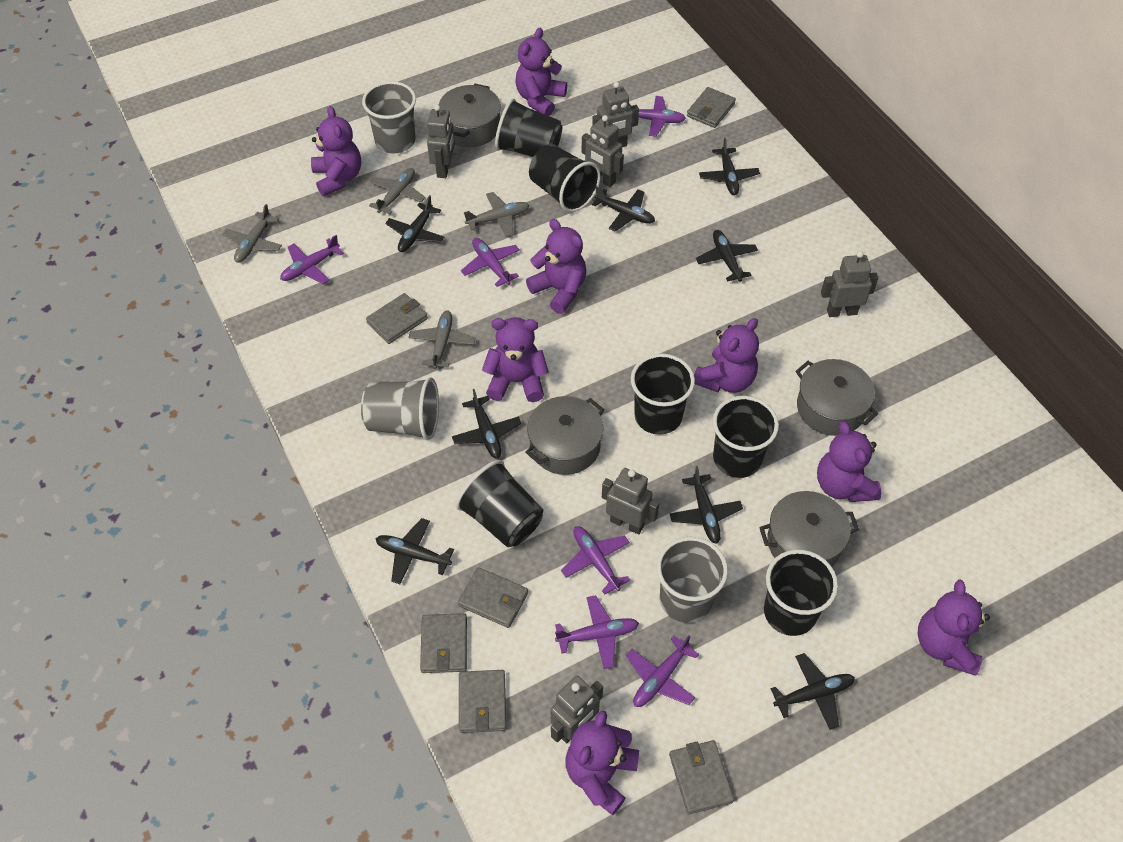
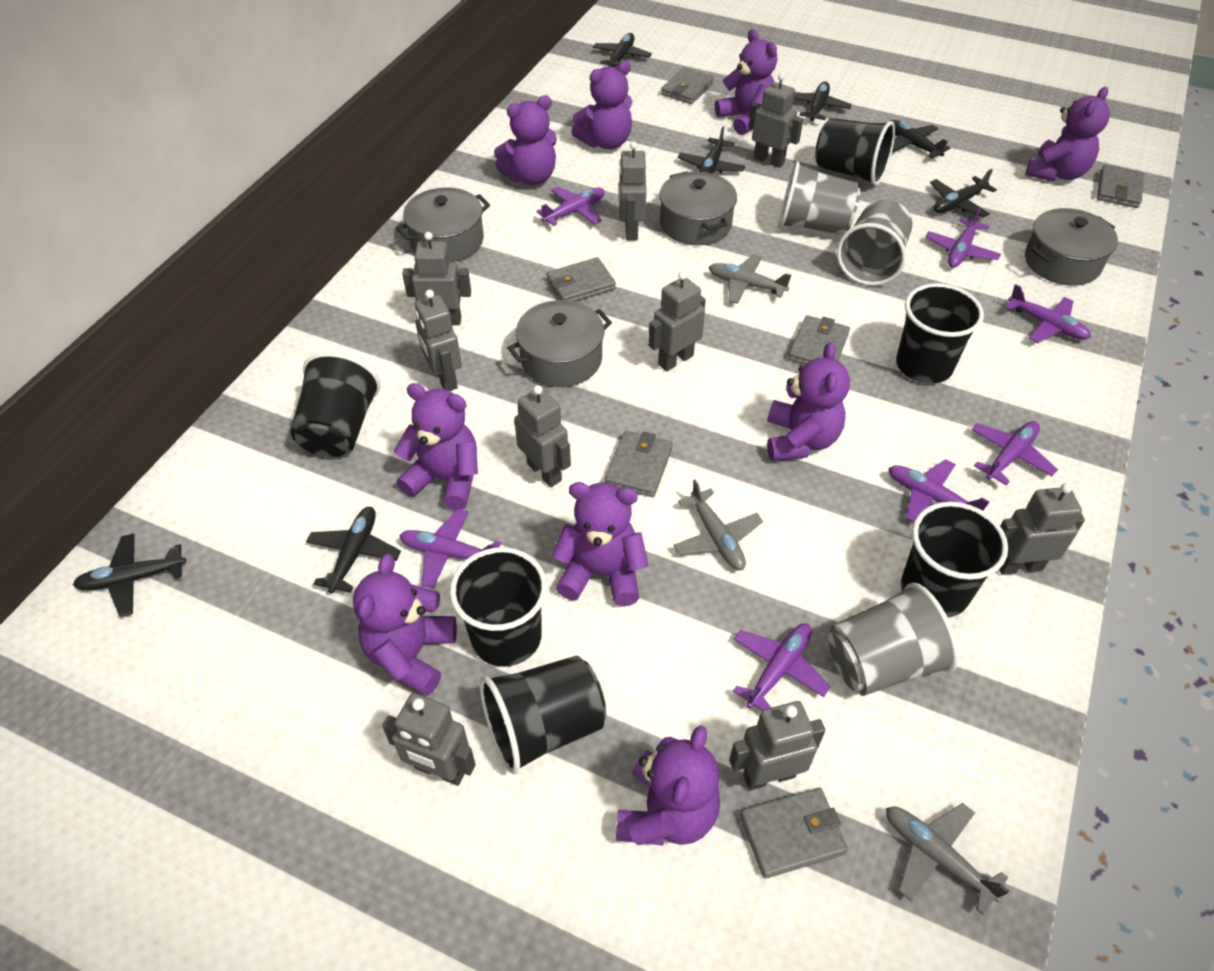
black plane: 8 -> 7
grey plane: 4 -> 3
grey robot: 6 -> 9
purple plane: 6 -> 7
purple teddy bear: 8 -> 9

